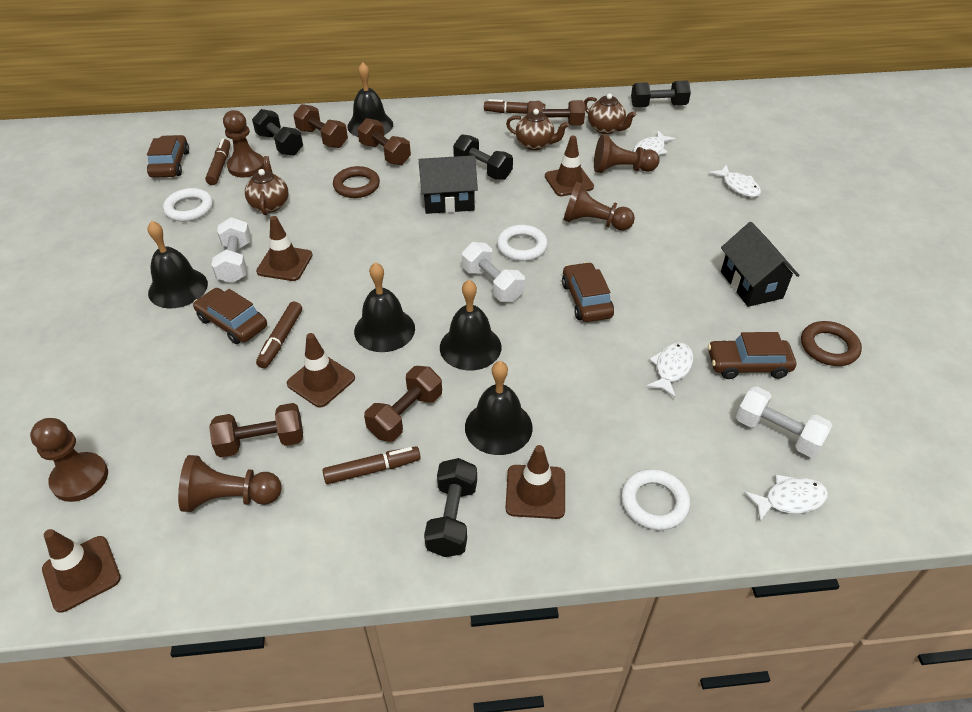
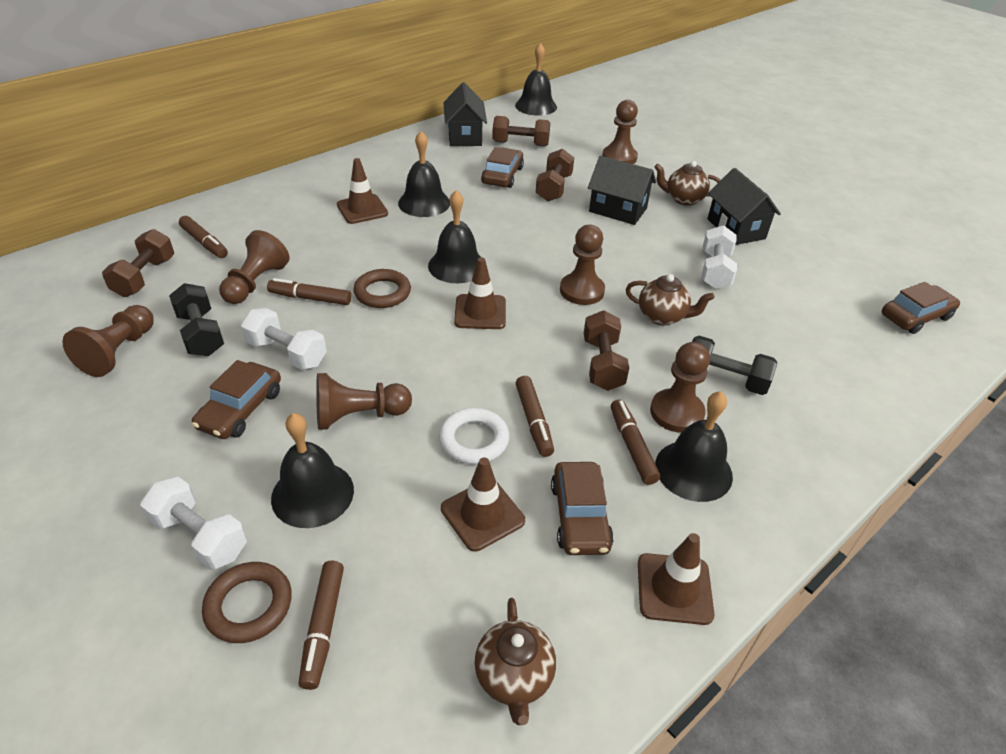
black dumbbell: 4 -> 2
black house: 2 -> 3
brown dumbbell: 5 -> 4
brown marker: 4 -> 5
brown pawn: 5 -> 6
brown traffic cone: 5 -> 4
white fish: 4 -> 0
white ring: 3 -> 1

